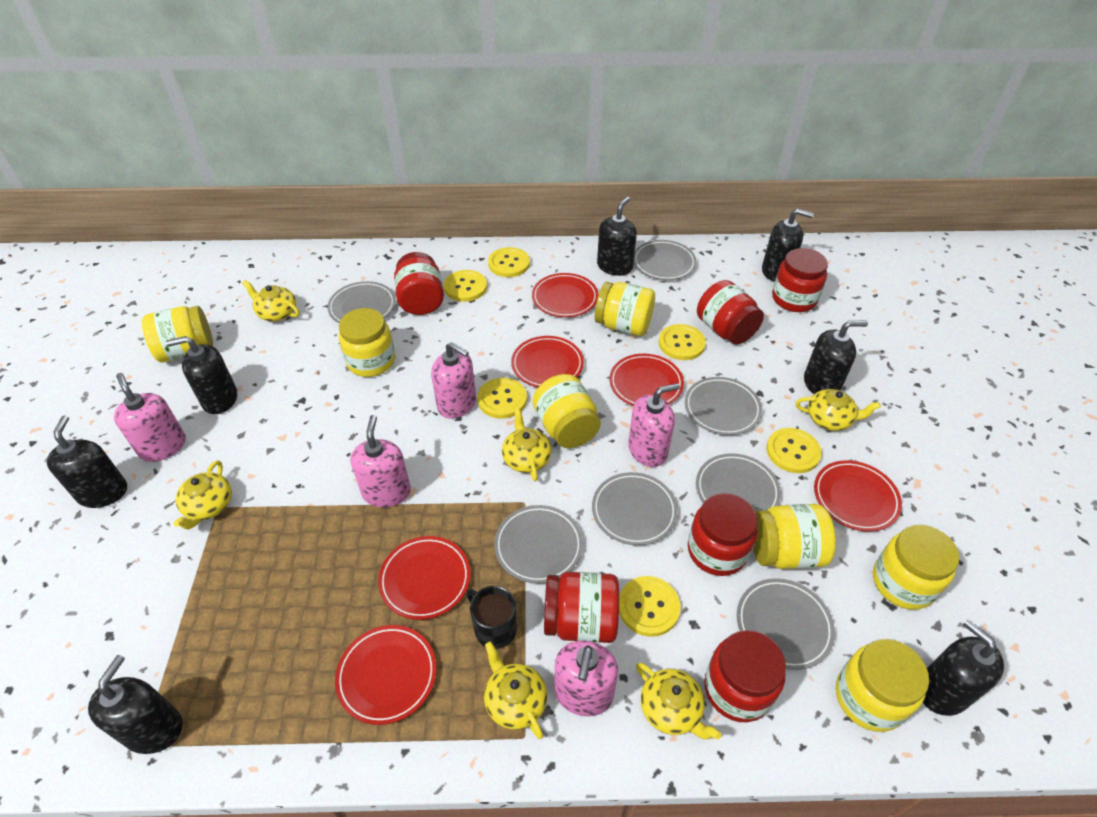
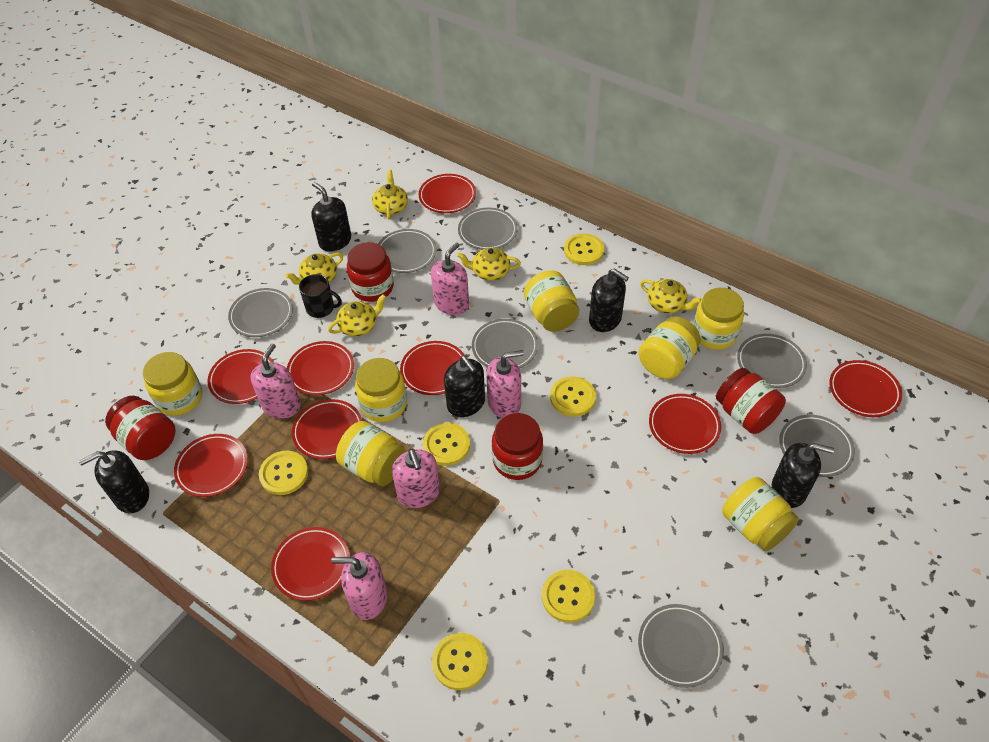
black soap dispenser: 7 -> 5
red jar: 6 -> 4
red plate: 6 -> 9
yellow teapot: 6 -> 5

